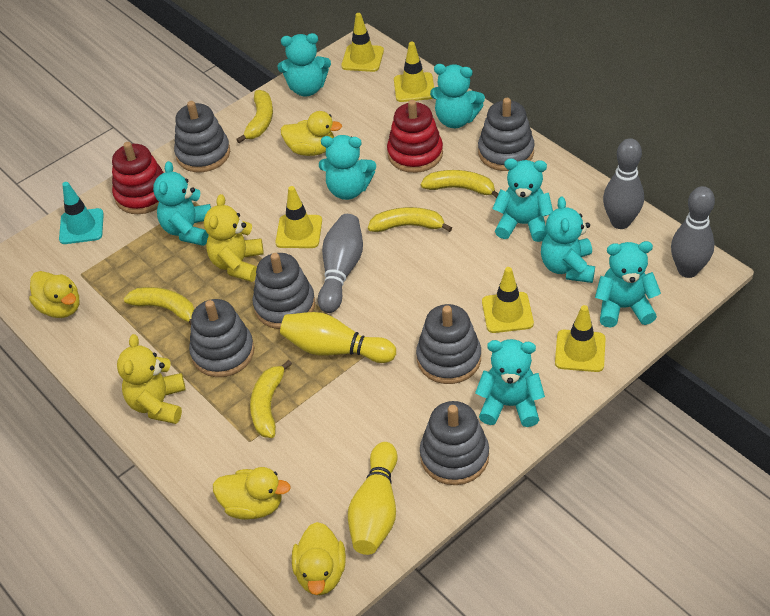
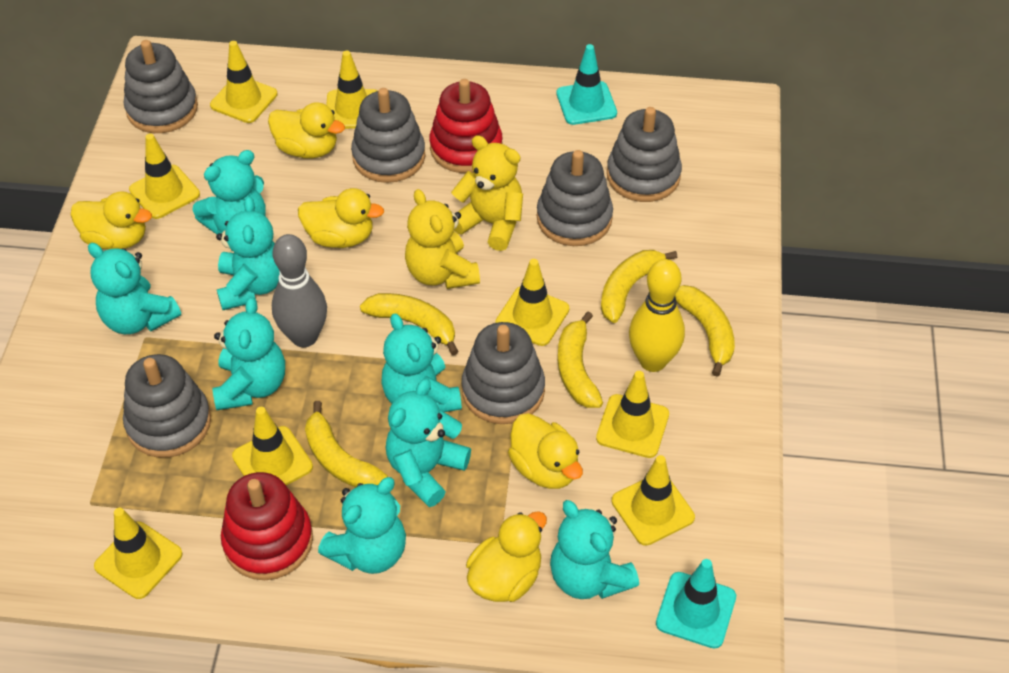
grey bowling pin: 3 -> 1
turquoise traffic cone: 1 -> 2
yellow bowling pin: 2 -> 1
yellow duck: 4 -> 5
yellow traffic cone: 5 -> 8

